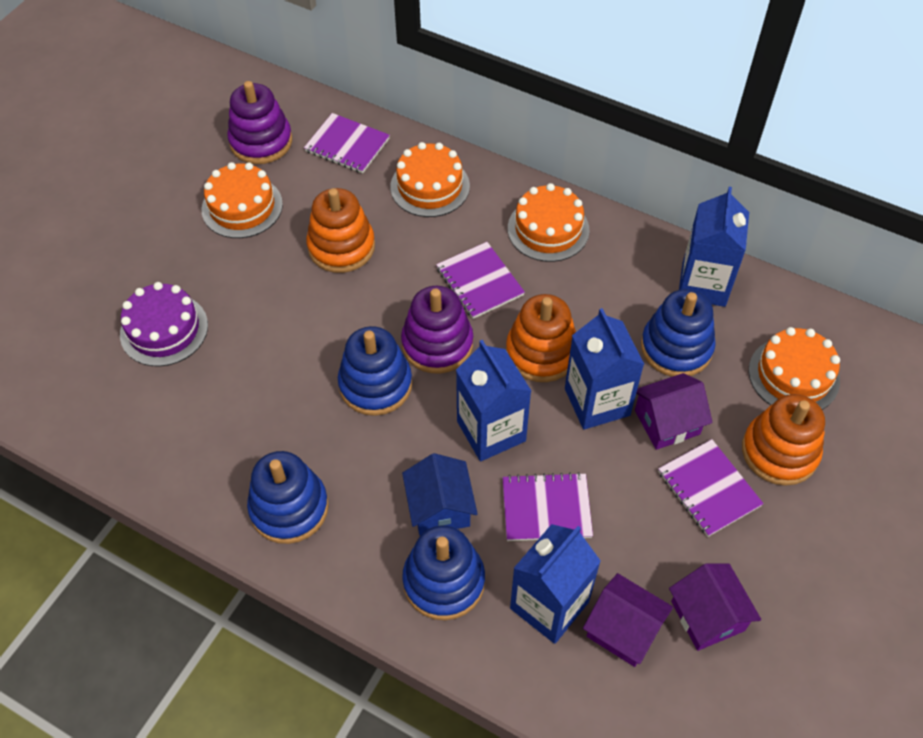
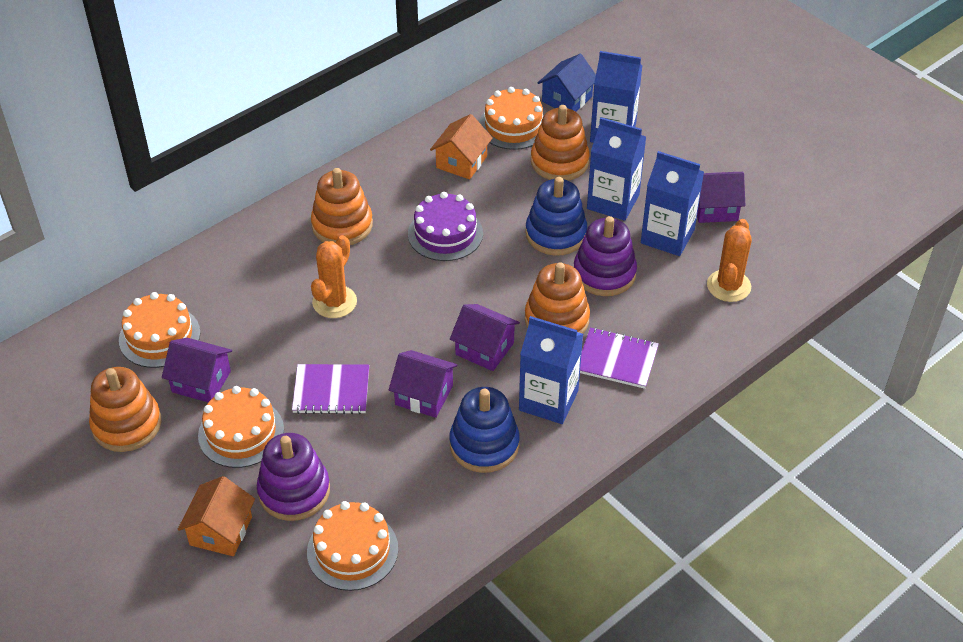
blue stacking toy: 4 -> 2
orange cactus: 0 -> 2
orange house: 0 -> 2
orange stacking toy: 3 -> 4
purple house: 3 -> 4
purple notebook: 4 -> 2

